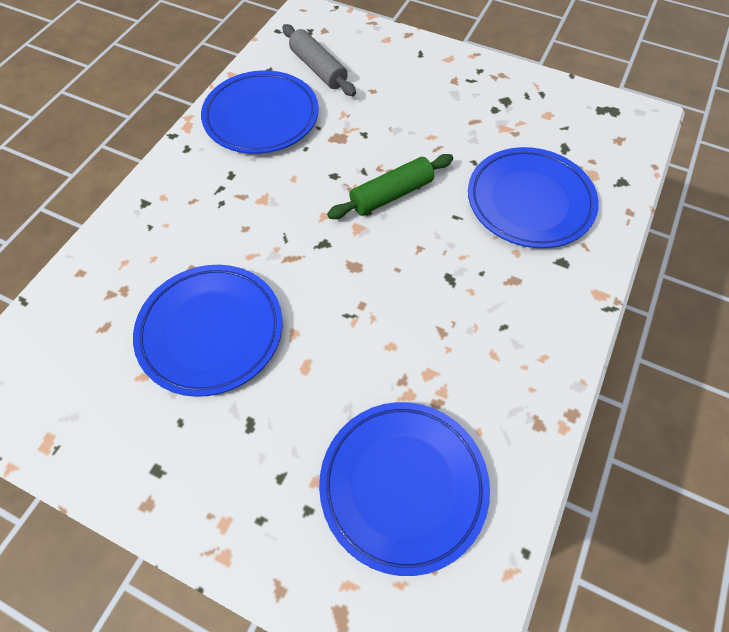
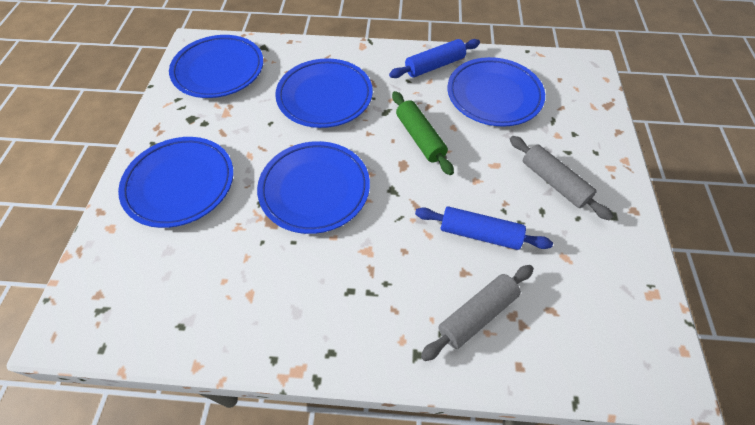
blue plate: 4 -> 5
blue rolling pin: 0 -> 2
grey rolling pin: 1 -> 2

